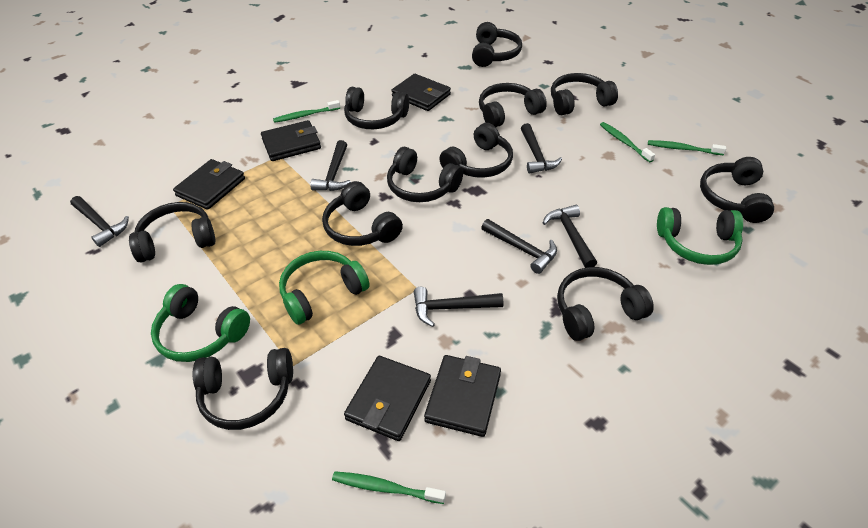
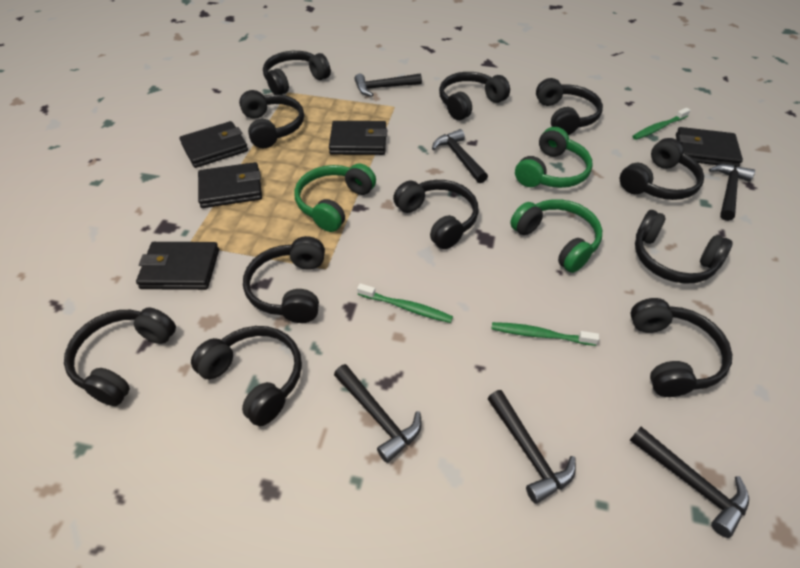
green toothbrush: 4 -> 3

